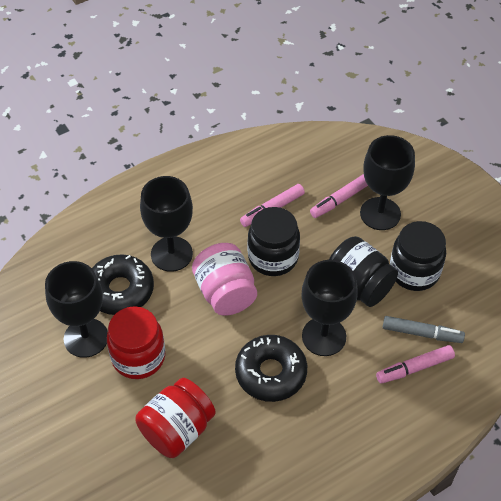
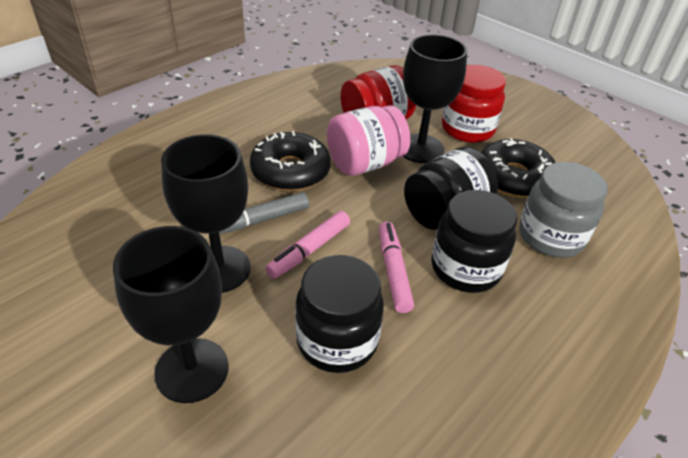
black goblet: 4 -> 3
grey jar: 0 -> 1
pink marker: 3 -> 2

